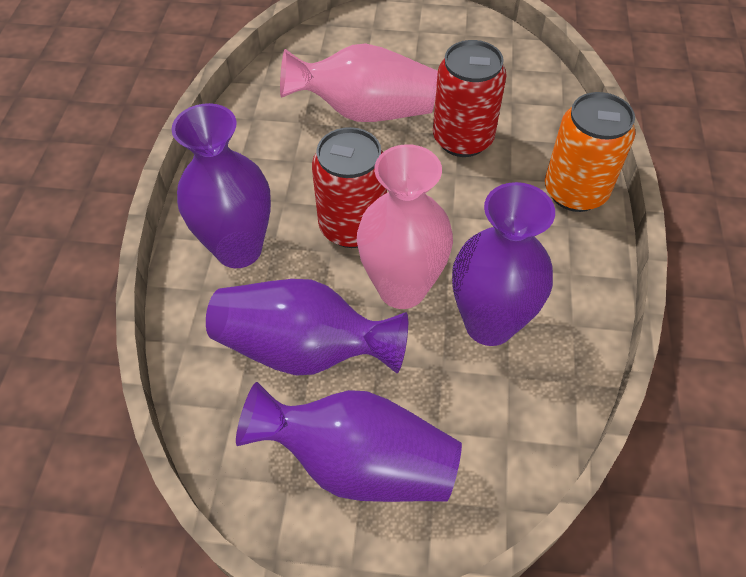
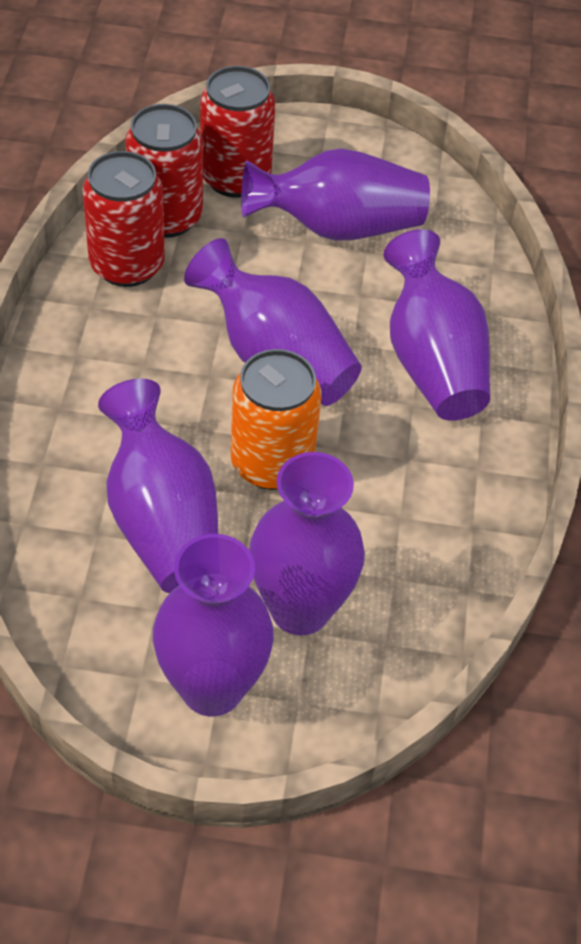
pink vase: 2 -> 0
purple vase: 4 -> 6
red can: 2 -> 3

